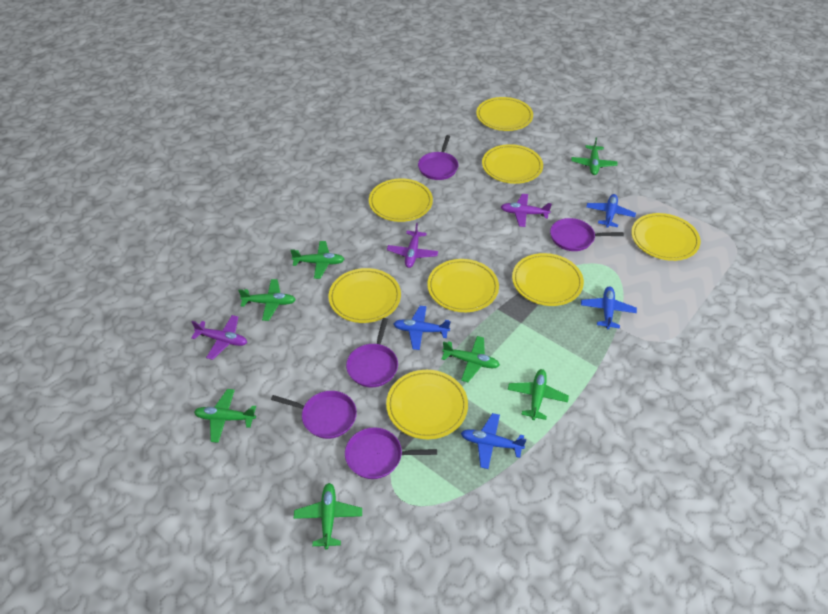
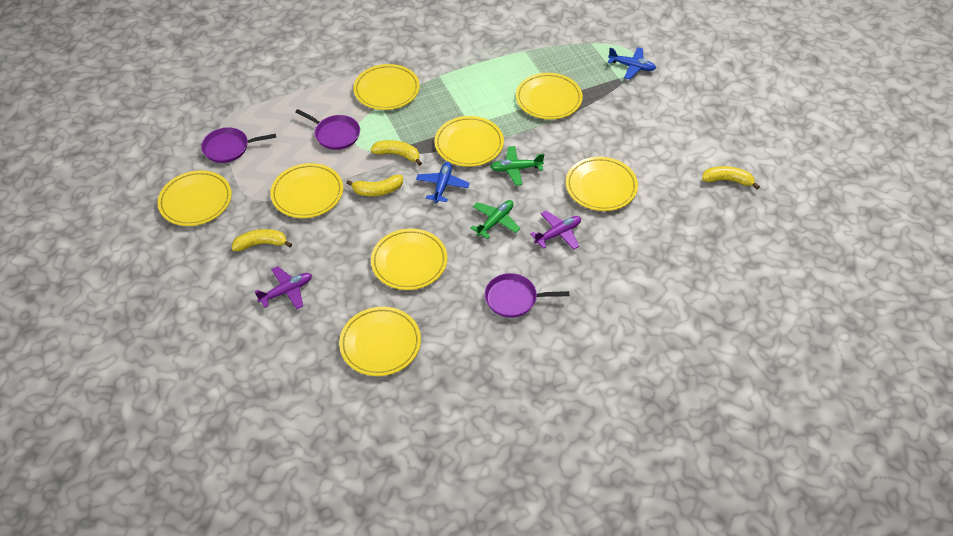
blue plane: 4 -> 2
green plane: 7 -> 2
purple pan: 5 -> 3
purple plane: 3 -> 2
yellow banana: 0 -> 4

